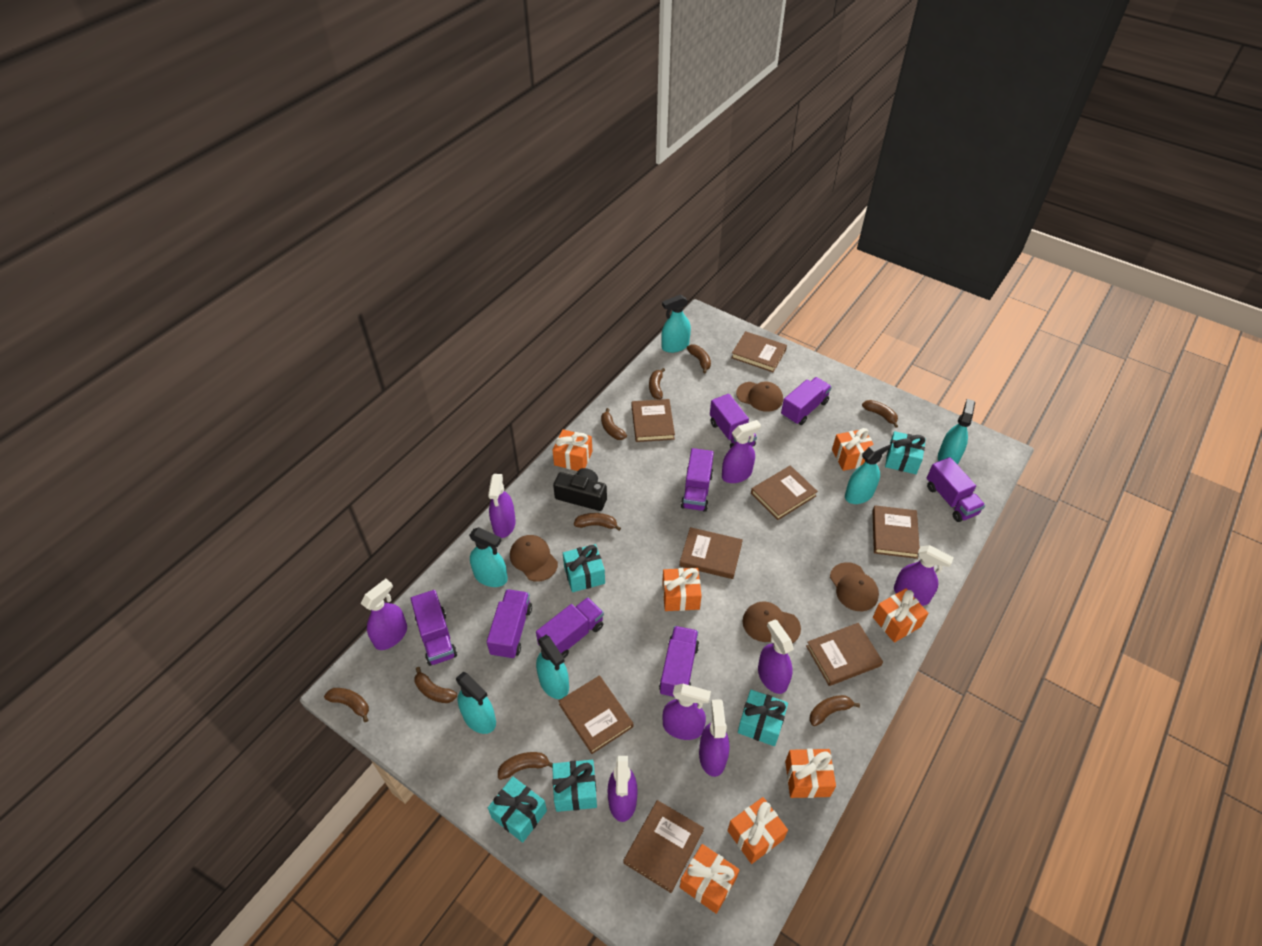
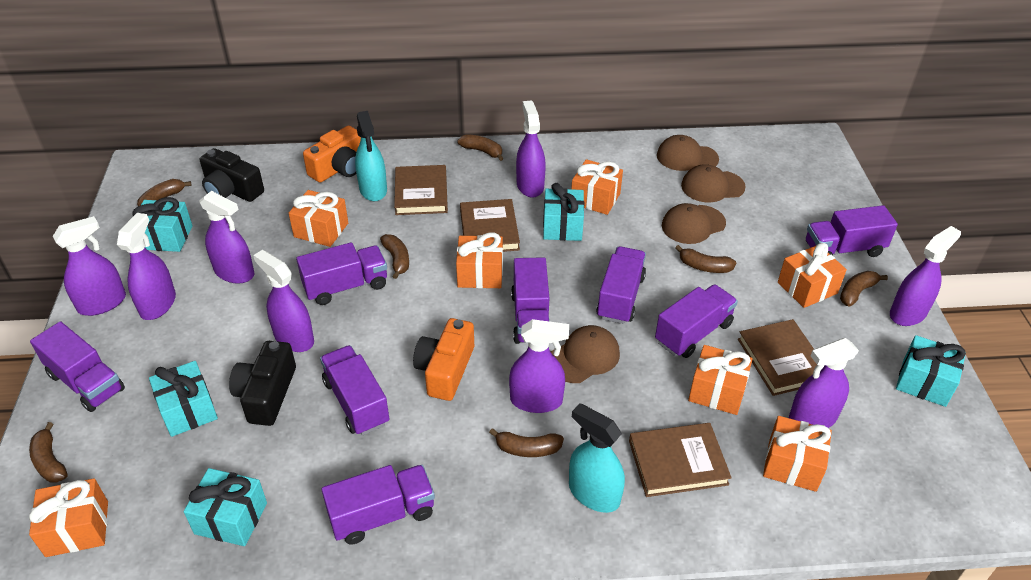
black camera: 1 -> 2
brown banana: 9 -> 7
brown book: 8 -> 4
orange camera: 0 -> 2
turquoise spray bottle: 6 -> 2

